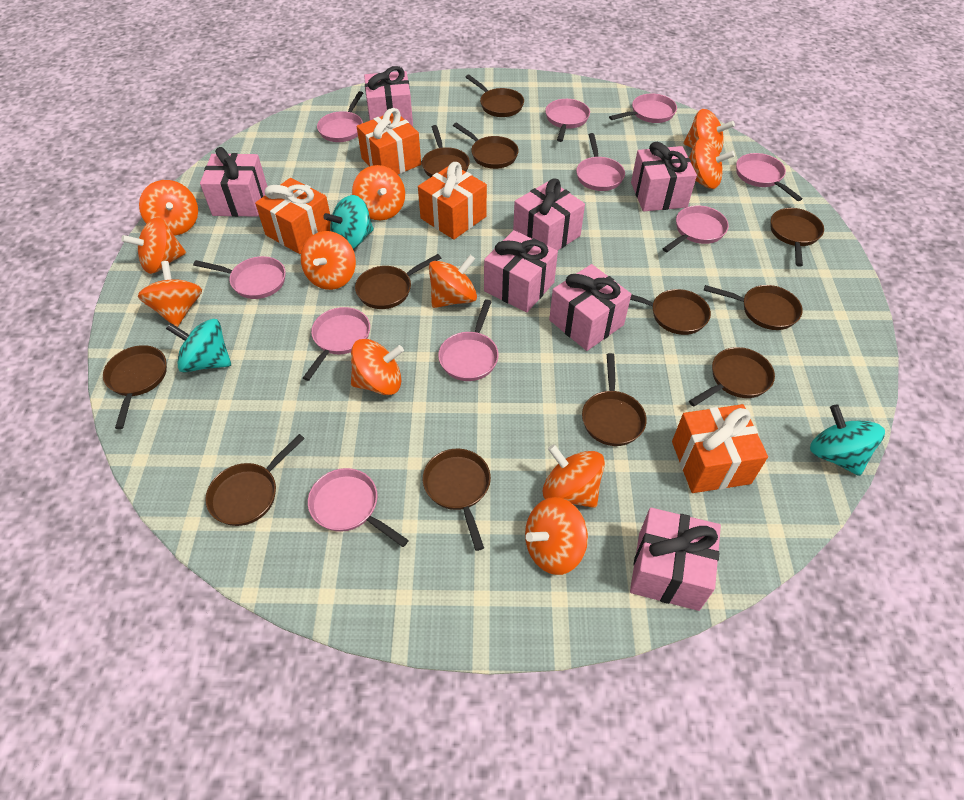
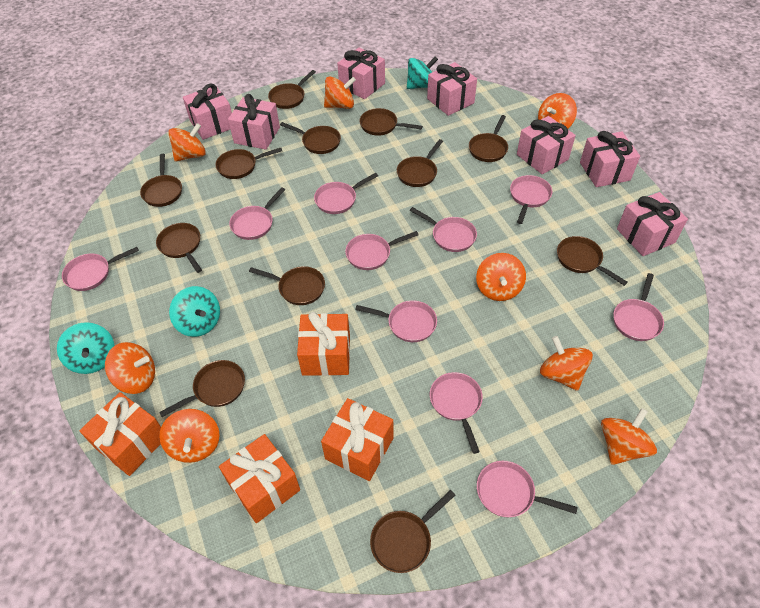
orange spinning top: 11 -> 8

